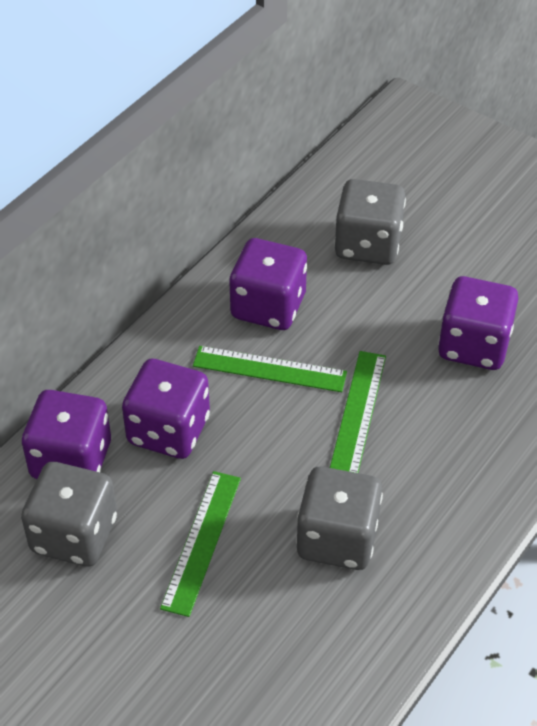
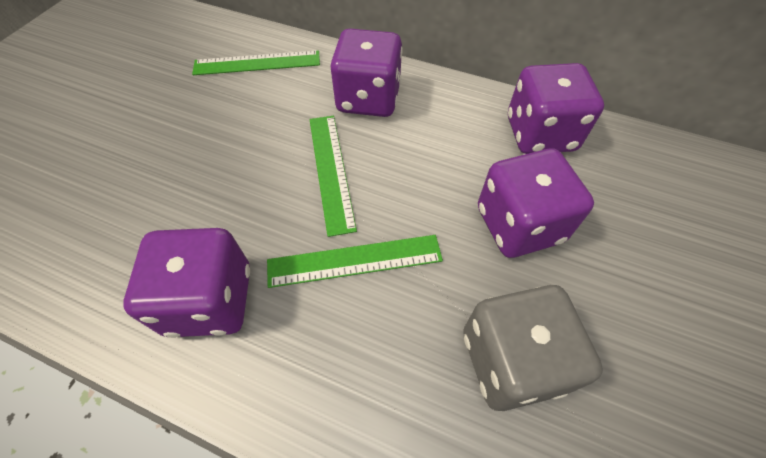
grey dice: 3 -> 1

